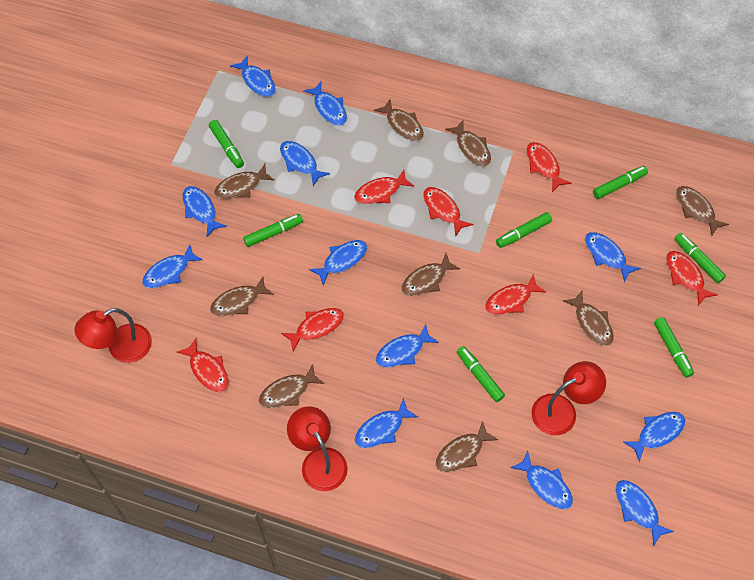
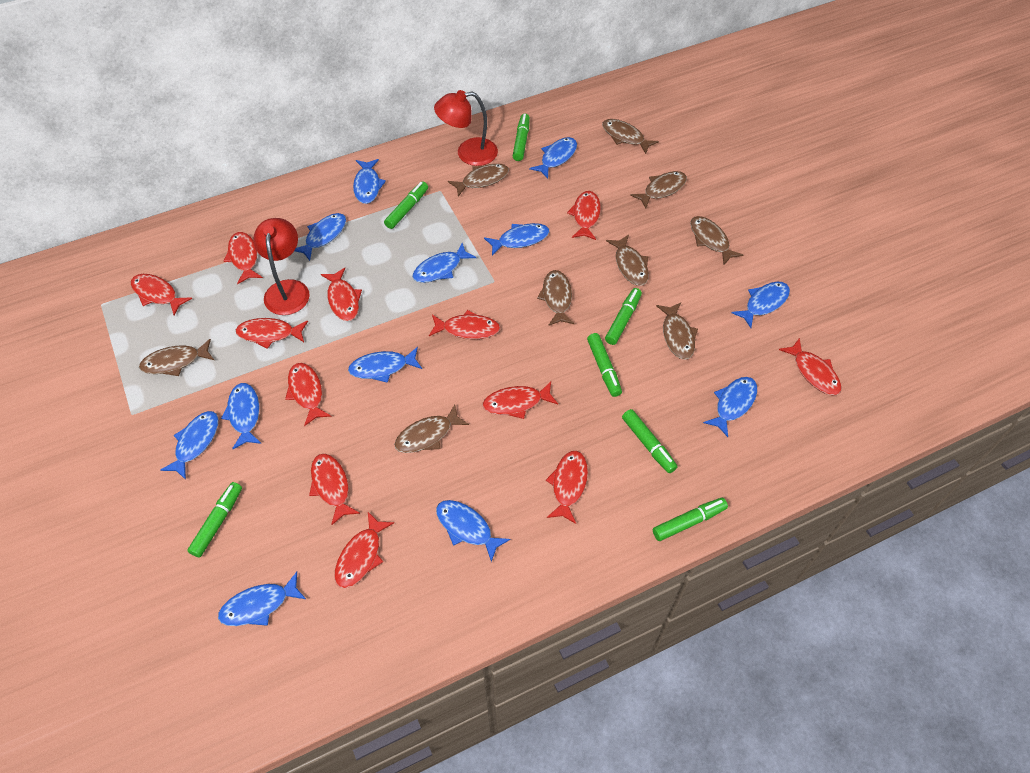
red fish: 7 -> 12
red lamp: 3 -> 2

